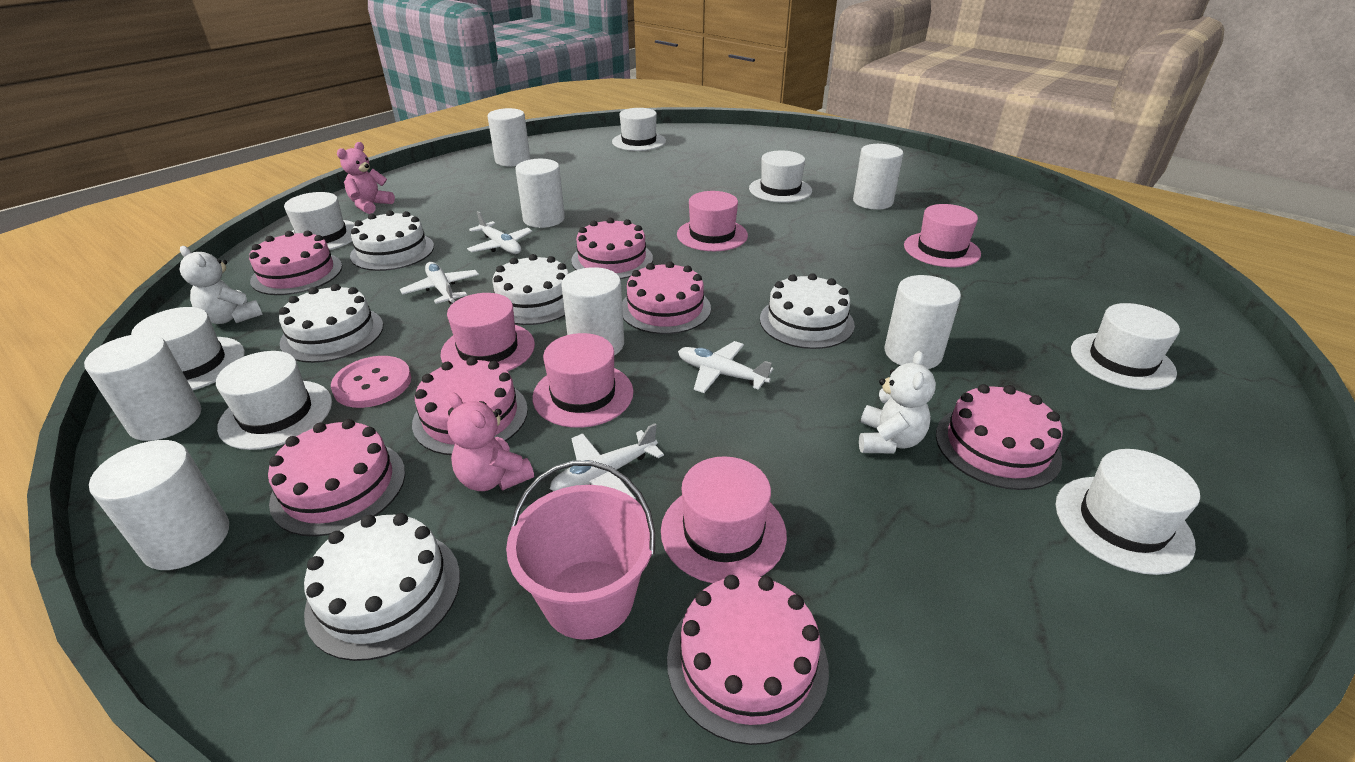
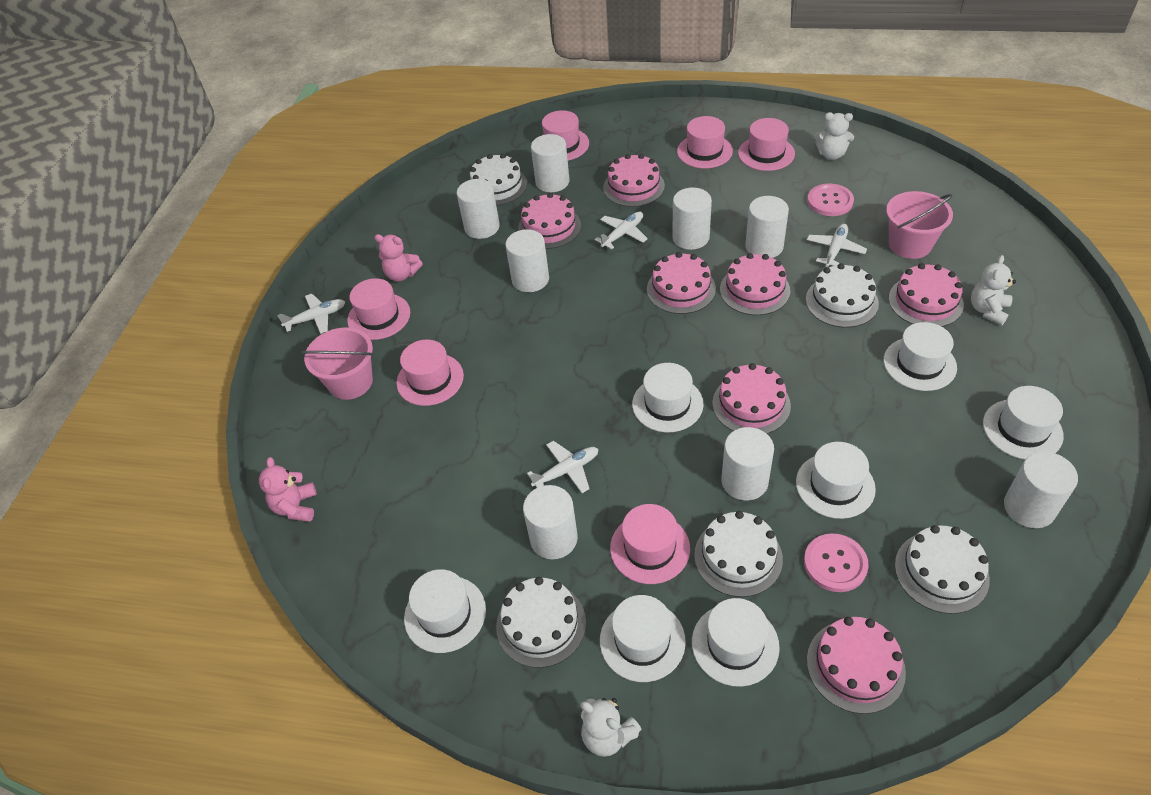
pink bucket: 1 -> 2
pink button: 1 -> 2
pink hat: 5 -> 6
white cylinder: 7 -> 8
white teddy bear: 2 -> 3

